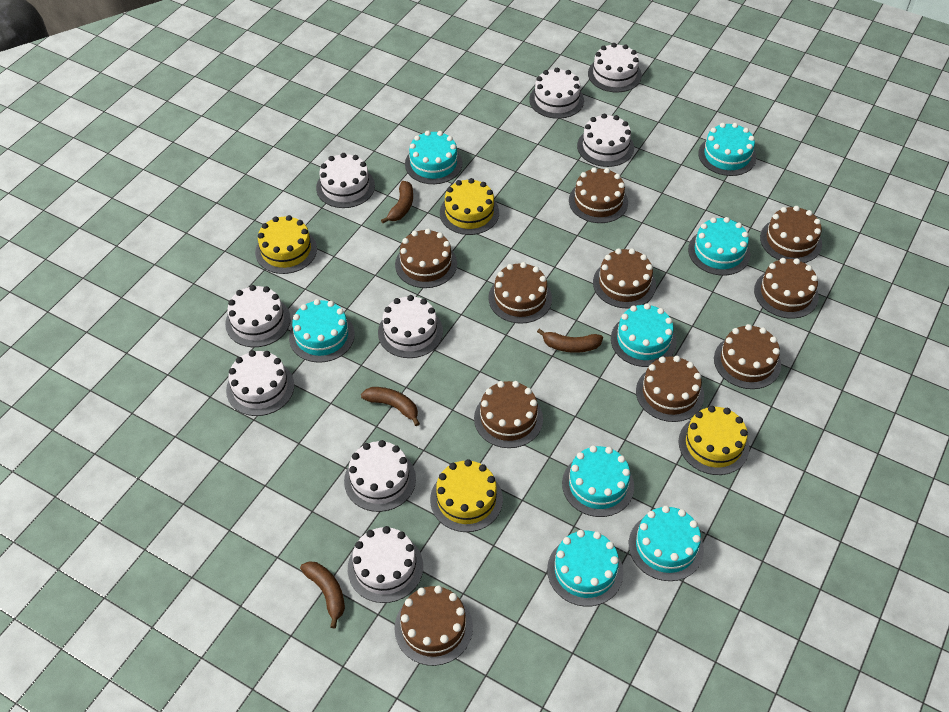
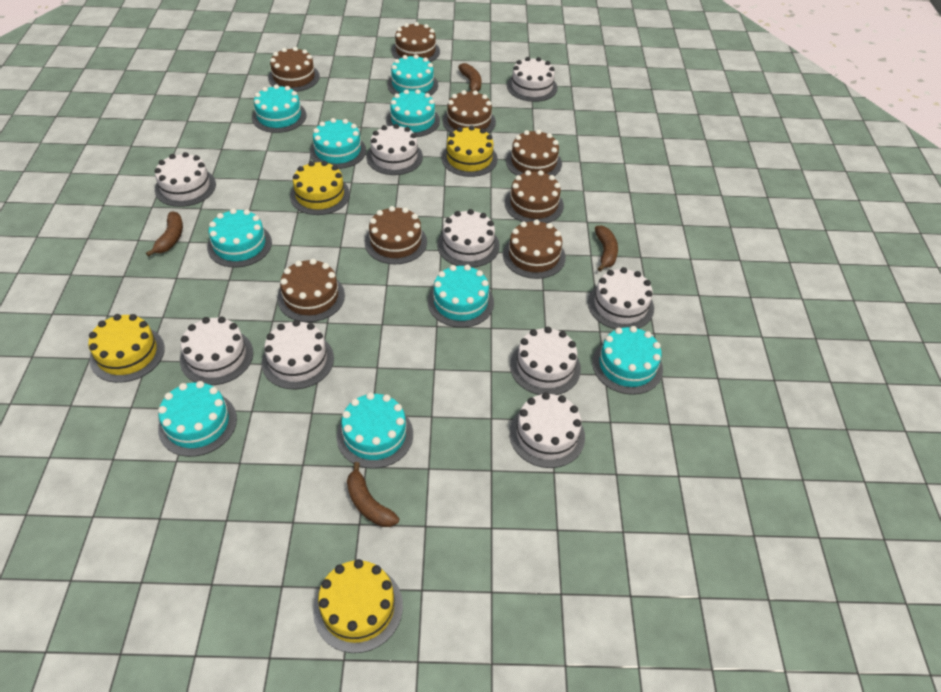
brown cake: 10 -> 8
turquoise cake: 8 -> 9

